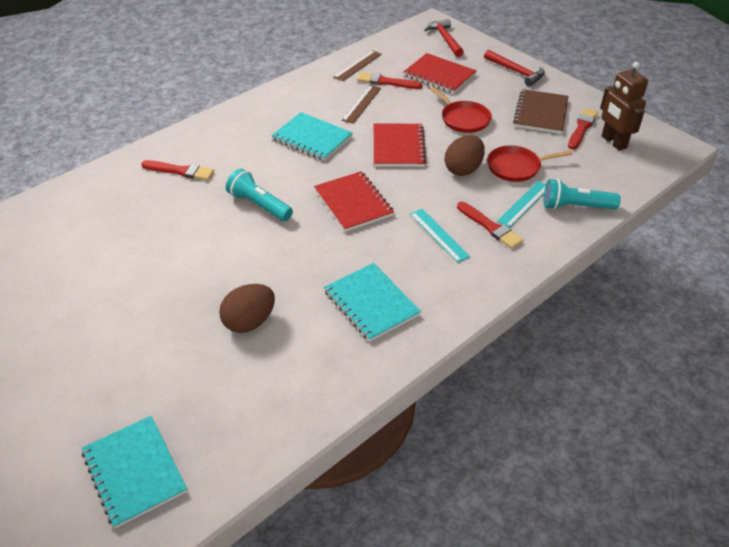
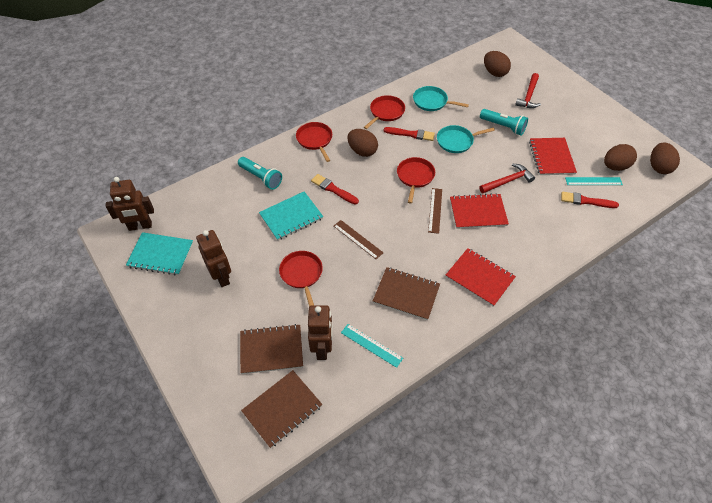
brown egg: 2 -> 4
brown notebook: 1 -> 3
brown robot: 1 -> 3
red brush: 4 -> 3
red pan: 2 -> 4
turquoise notebook: 3 -> 2
turquoise pan: 0 -> 2

